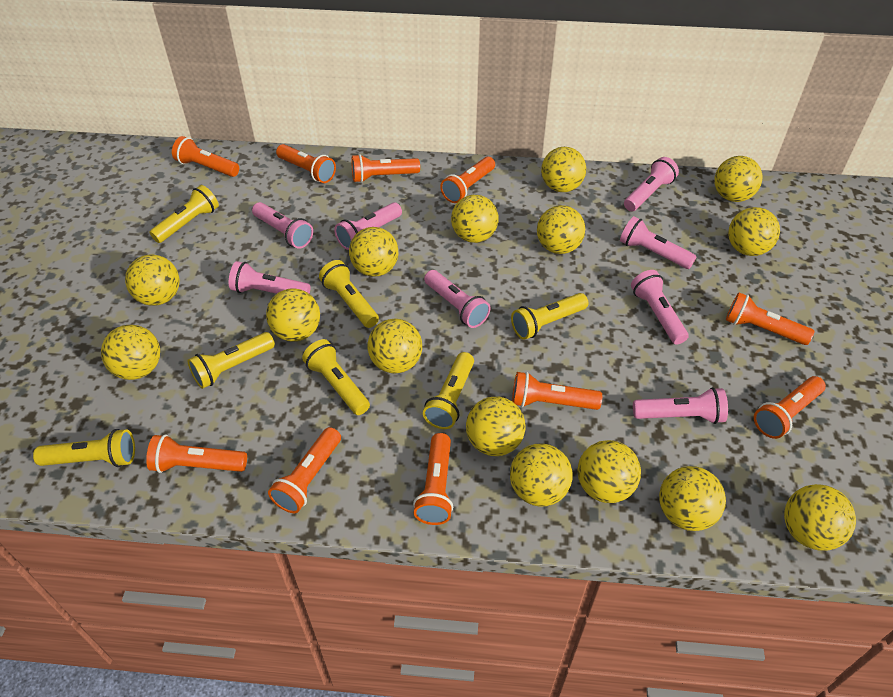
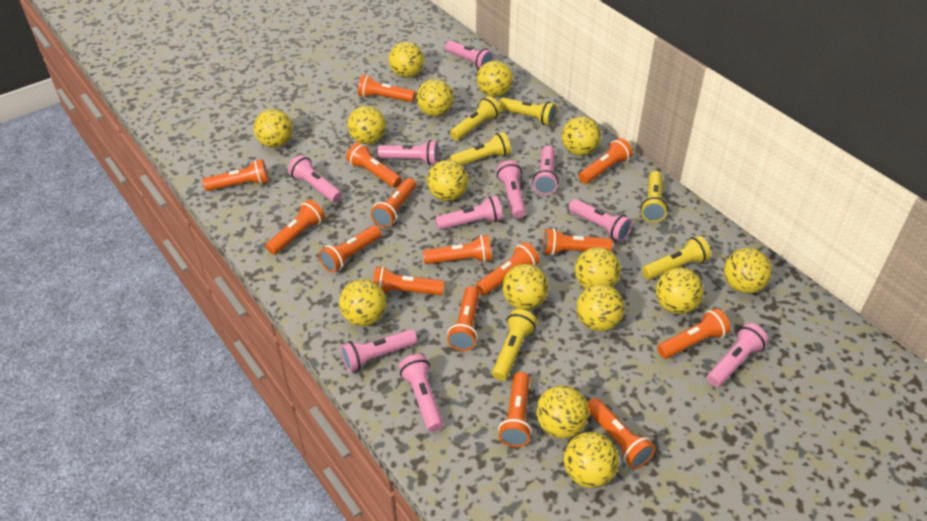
orange flashlight: 10 -> 15
pink flashlight: 8 -> 10
yellow flashlight: 7 -> 6

